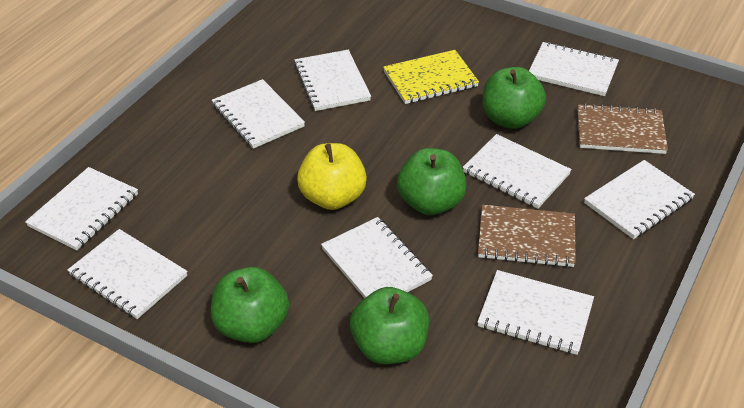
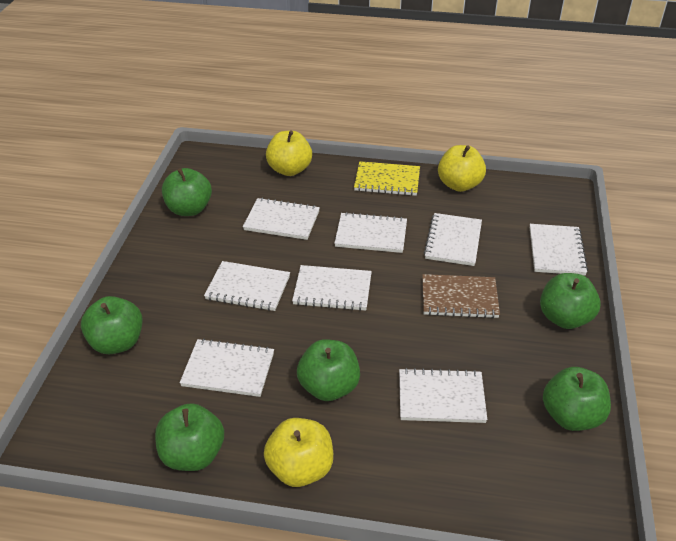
brown notebook: 2 -> 1
green apple: 4 -> 6
white notebook: 9 -> 8
yellow apple: 1 -> 3

